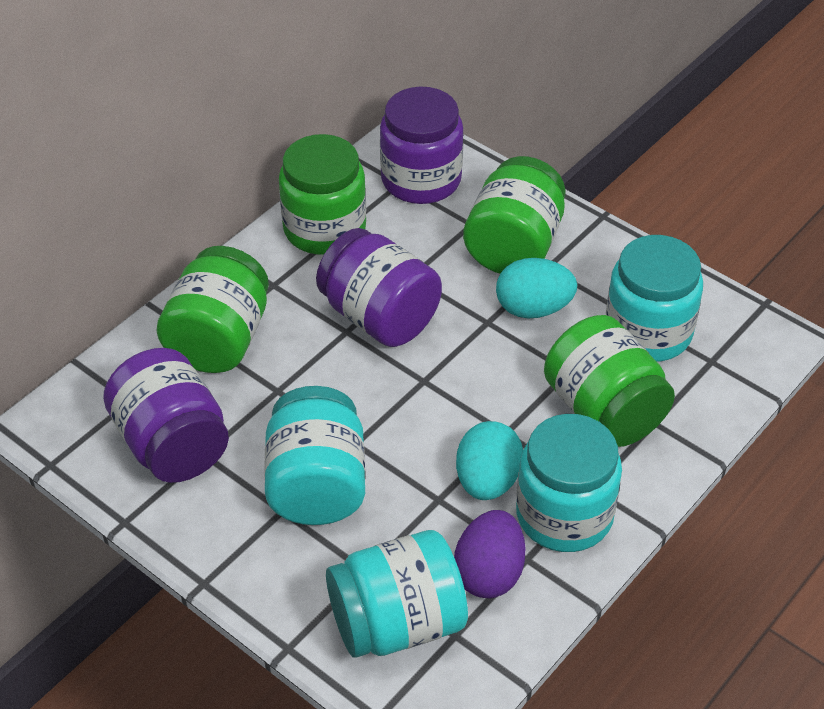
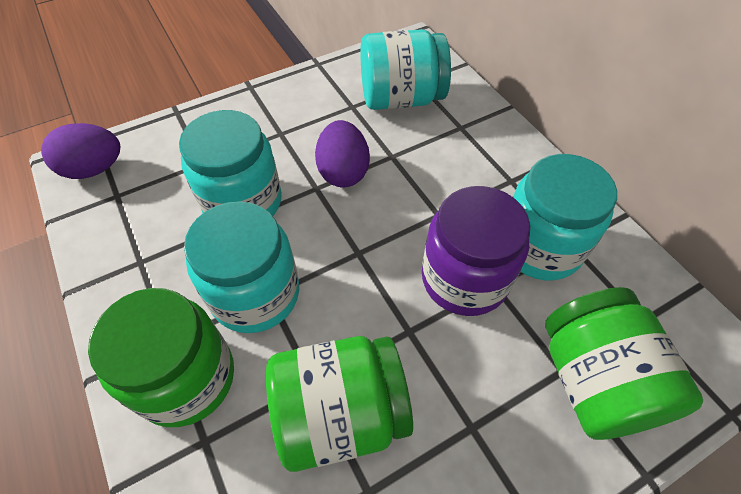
green jar: 4 -> 3
purple egg: 1 -> 2
purple jar: 3 -> 1
turquoise egg: 2 -> 0

